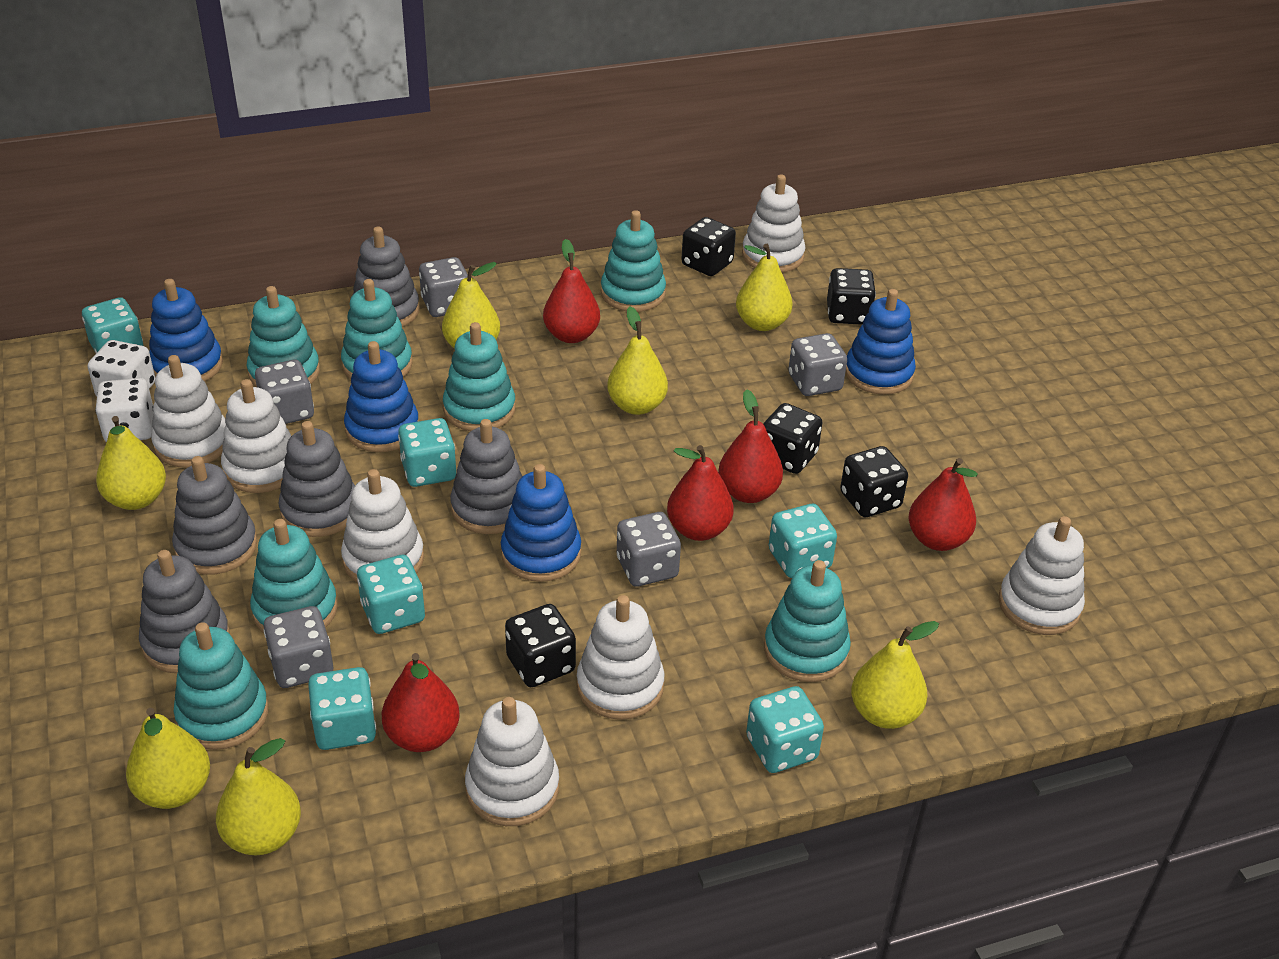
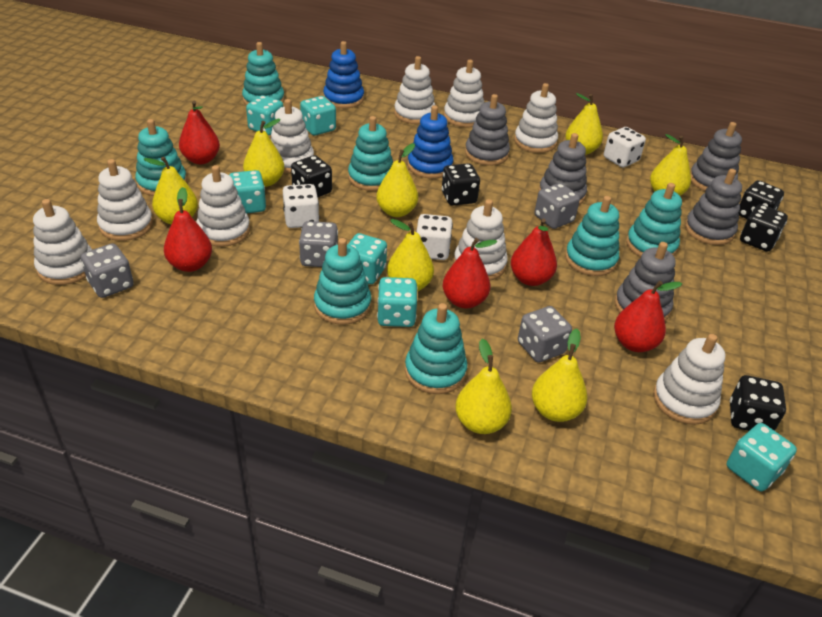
blue stacking toy: 4 -> 2
grey dice: 5 -> 4
white dice: 2 -> 3
white stacking toy: 7 -> 9
yellow pear: 7 -> 8

